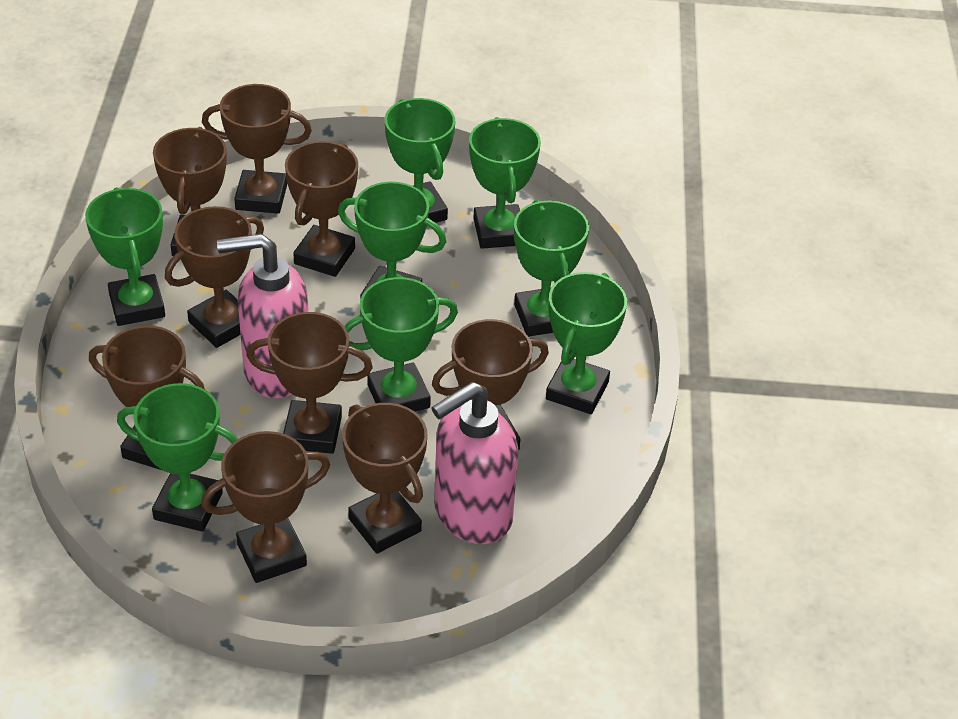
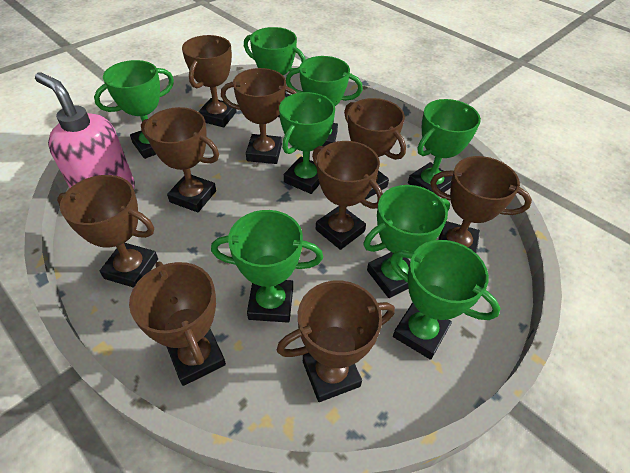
pink soap dispenser: 2 -> 1

